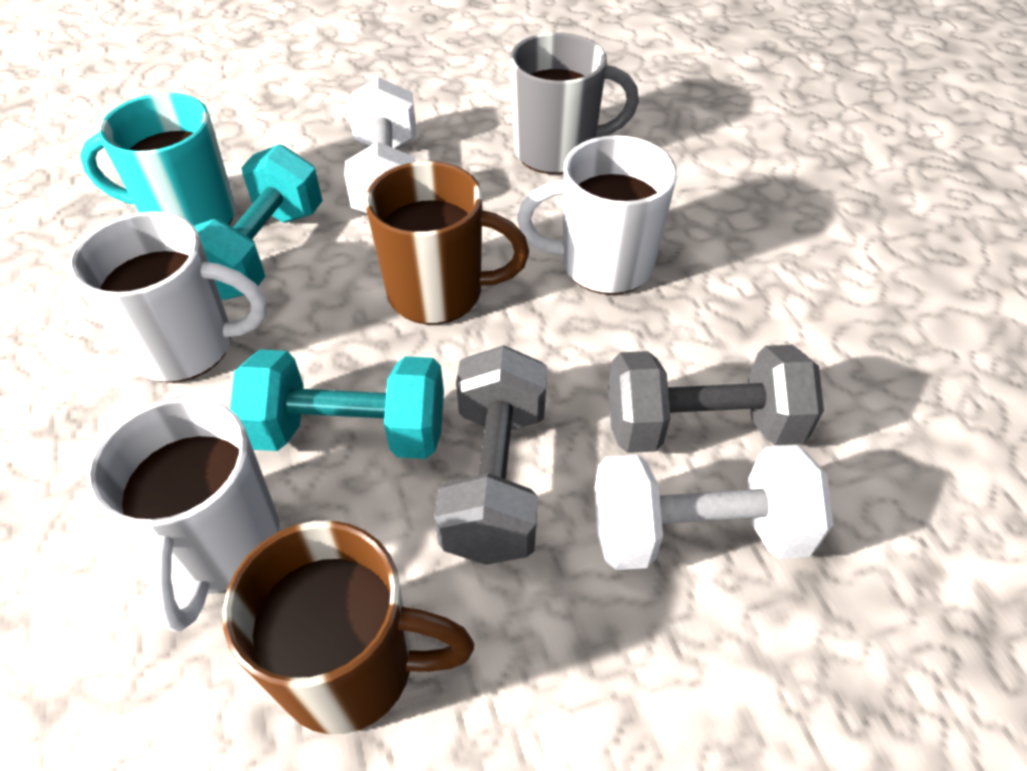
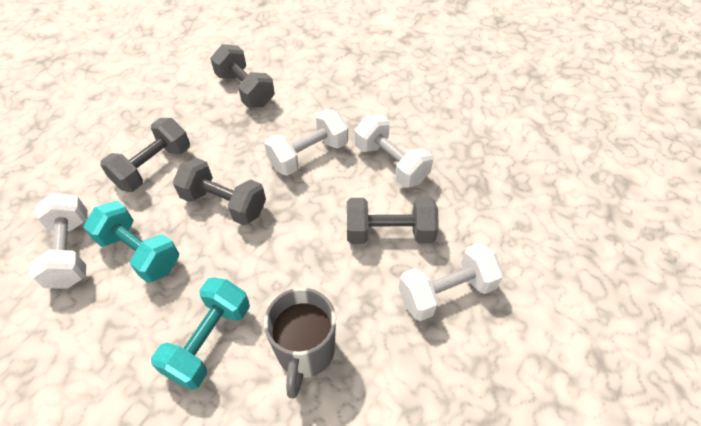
brown mug: 2 -> 0
grey dumbbell: 2 -> 4
turquoise mug: 1 -> 0
white dumbbell: 2 -> 4
white mug: 3 -> 0

